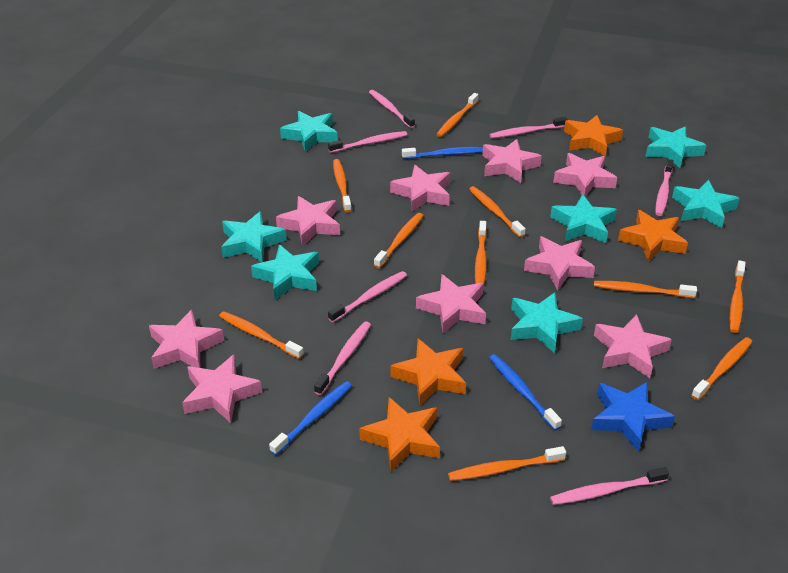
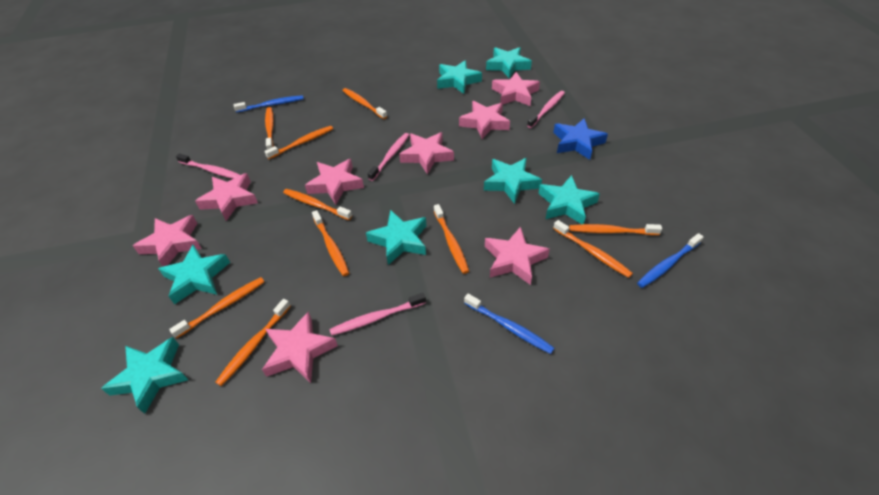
orange star: 4 -> 0
pink star: 9 -> 8
pink toothbrush: 7 -> 4

